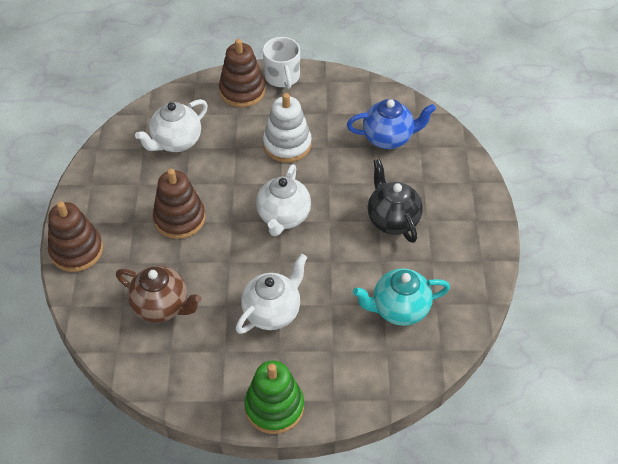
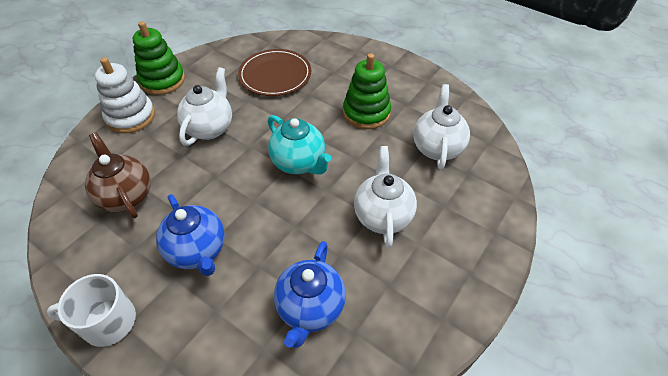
black teapot: 1 -> 0
blue teapot: 1 -> 2
brown plate: 0 -> 1
brown stacking toy: 3 -> 0
green stacking toy: 1 -> 2

